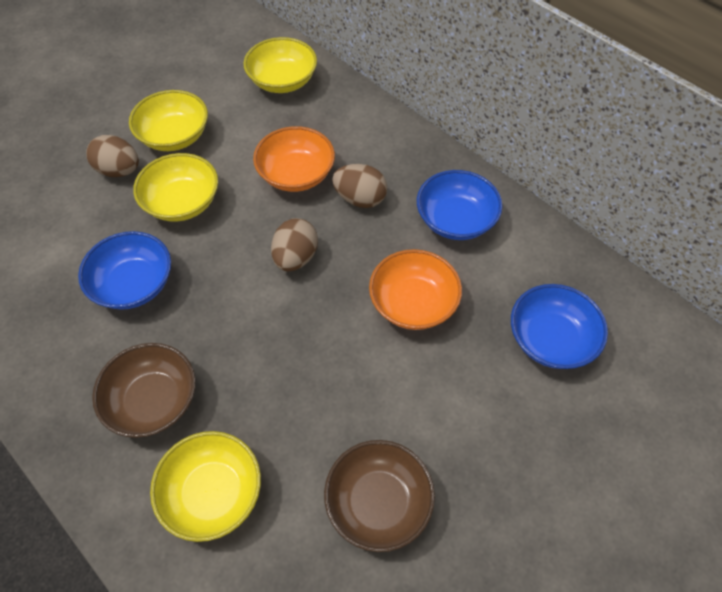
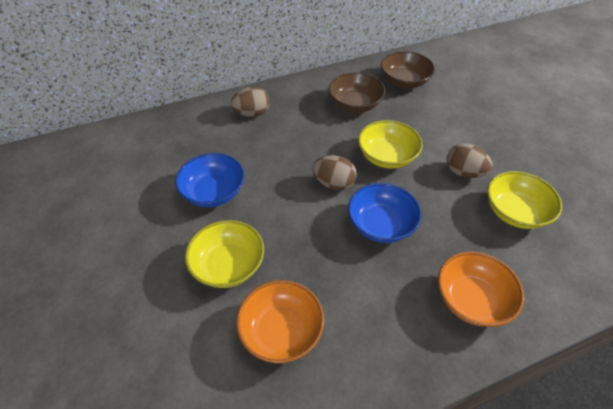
blue bowl: 3 -> 2
yellow bowl: 4 -> 3

